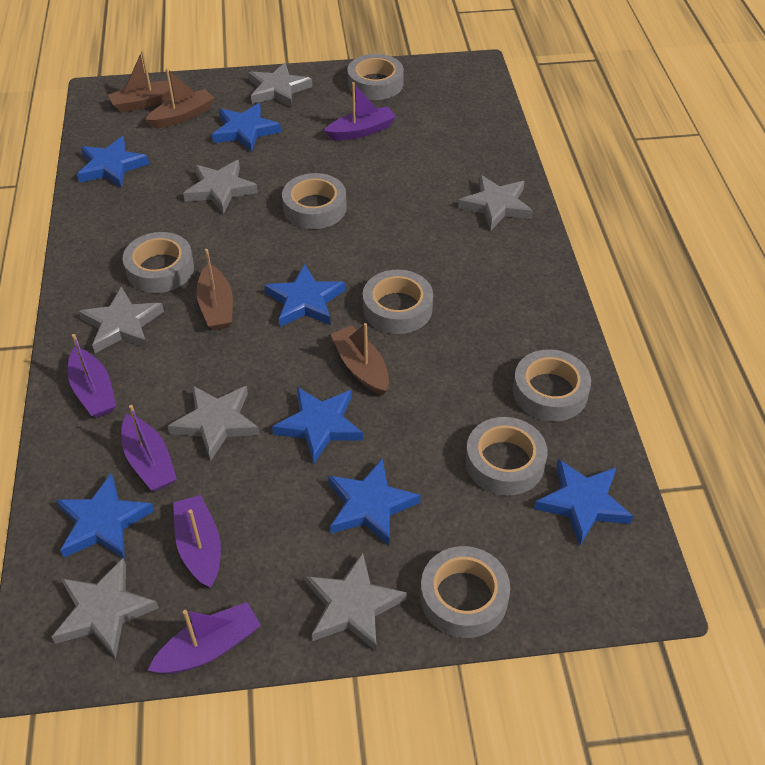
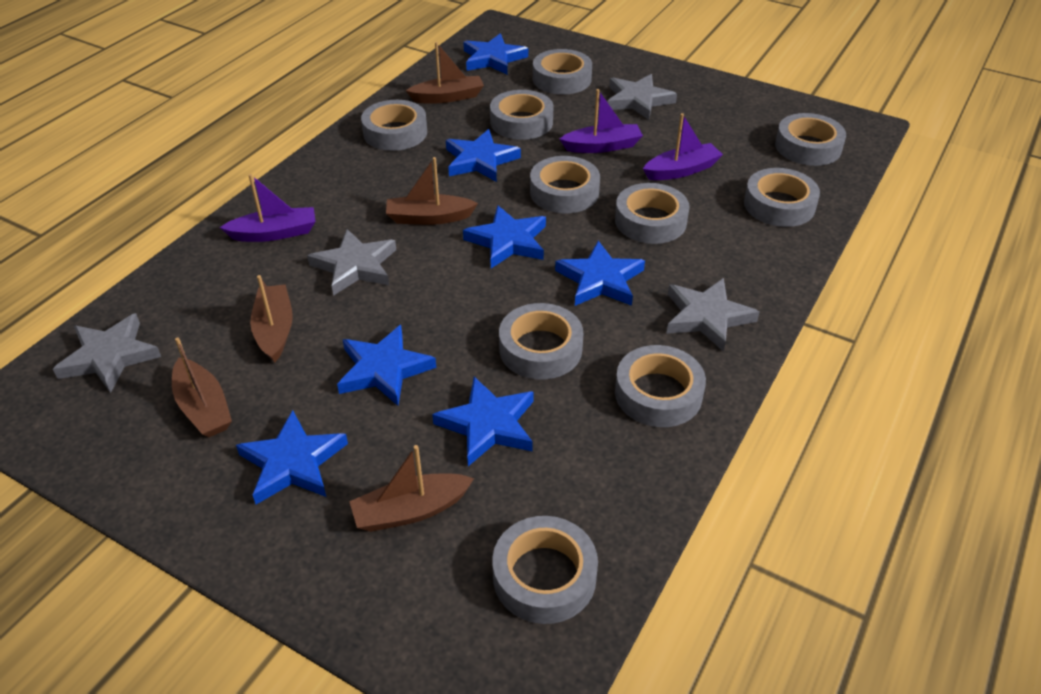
brown boat: 4 -> 5
grey star: 7 -> 4
grey tape: 7 -> 10
purple boat: 5 -> 3

